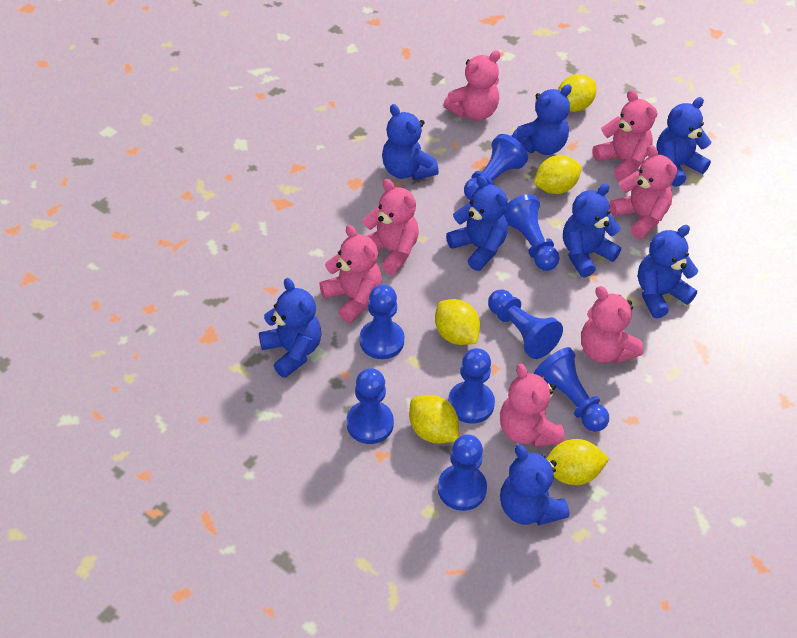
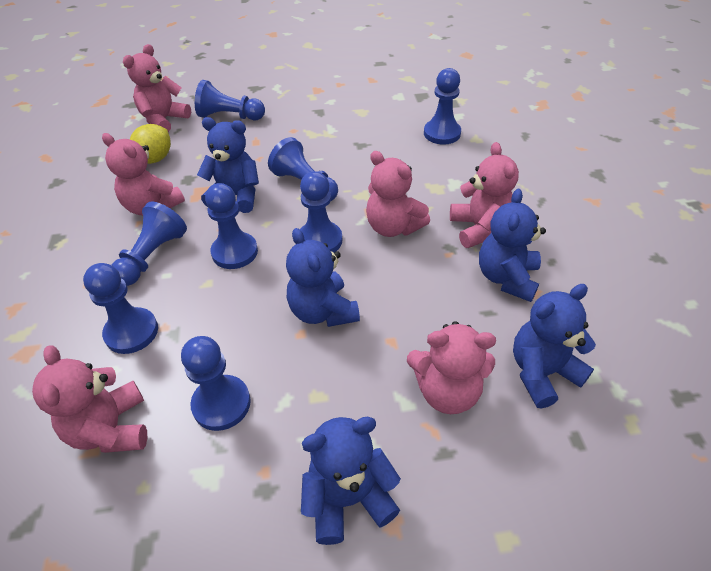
blue teddy bear: 8 -> 5
pink teddy bear: 7 -> 6
yellow lemon: 5 -> 1

